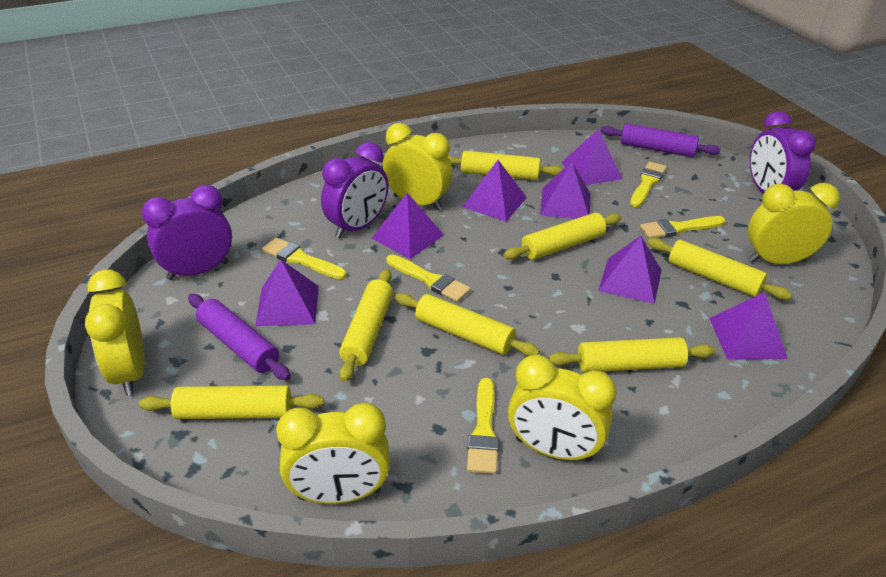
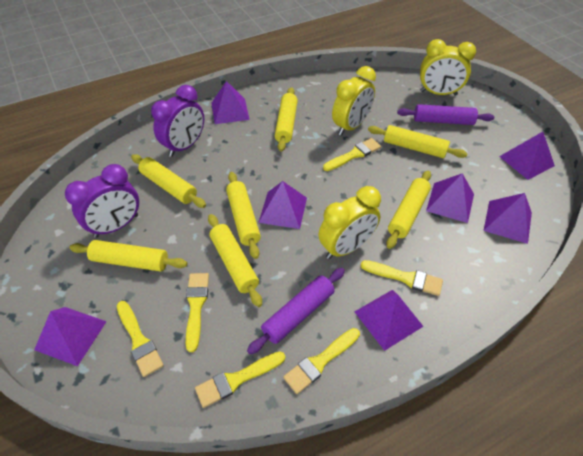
purple clock: 3 -> 2
yellow brush: 5 -> 6
yellow clock: 5 -> 3

